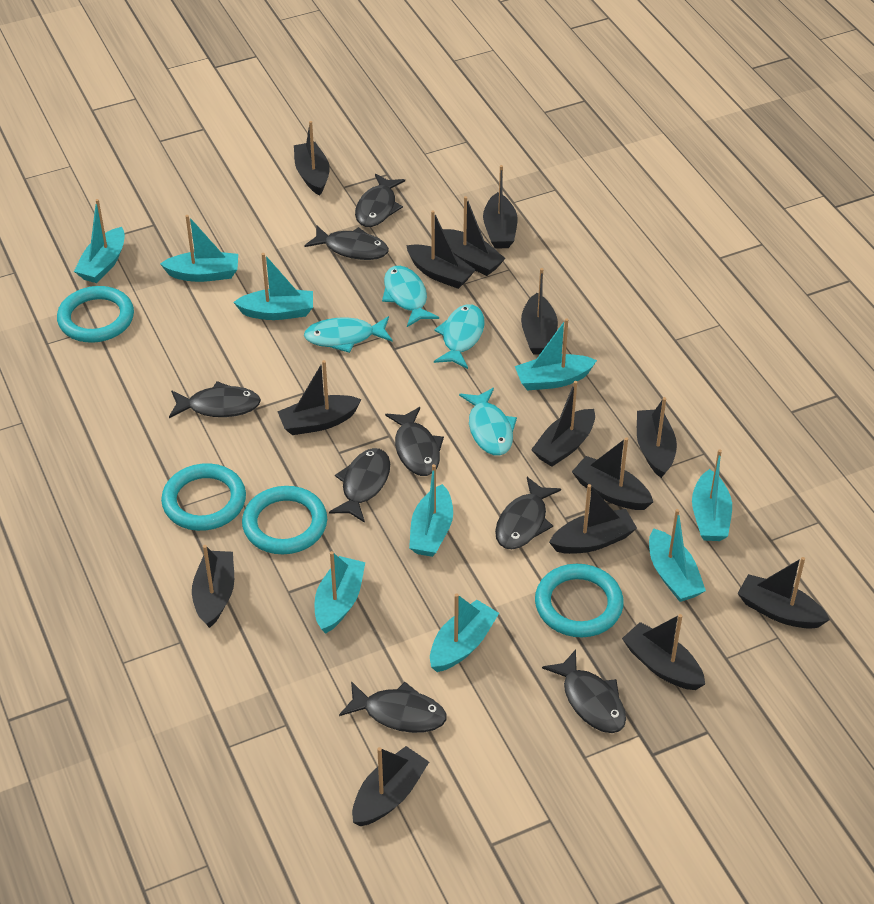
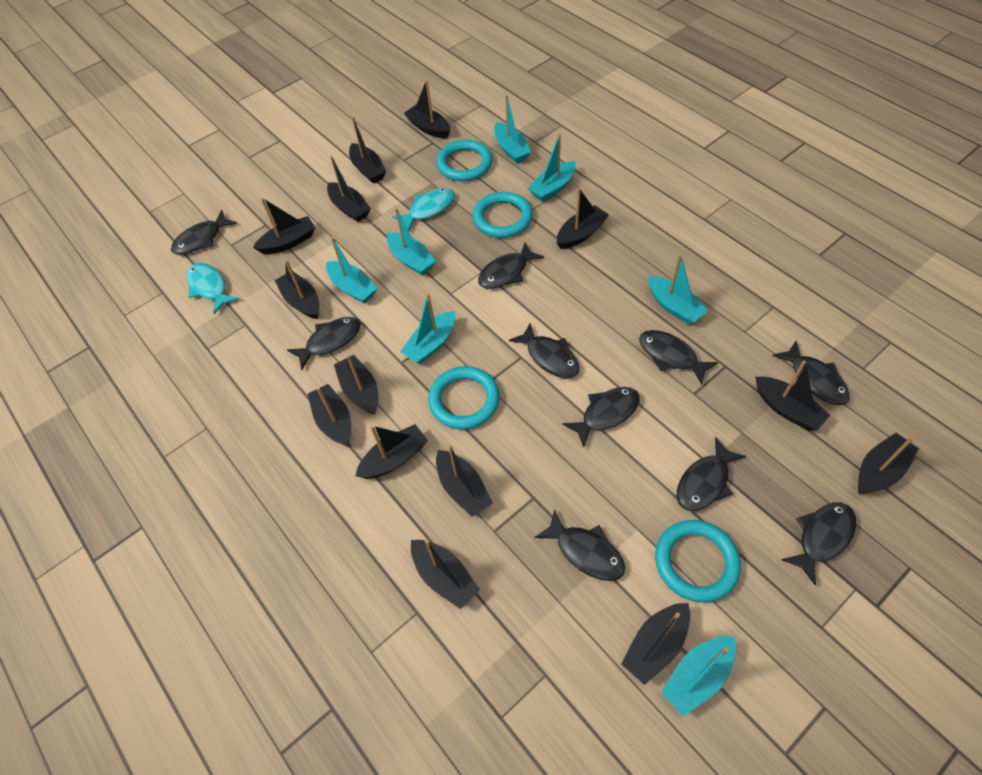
black fish: 8 -> 10
turquoise boat: 9 -> 7
turquoise fish: 4 -> 2

